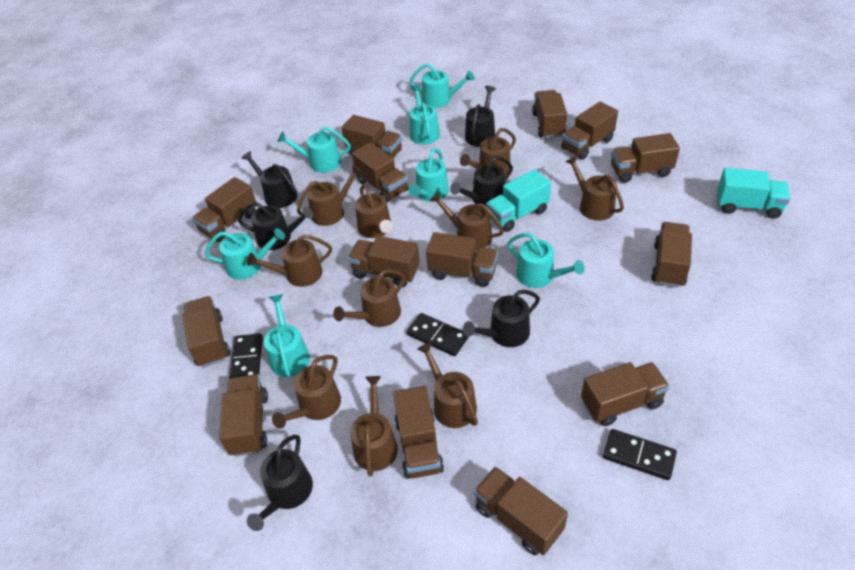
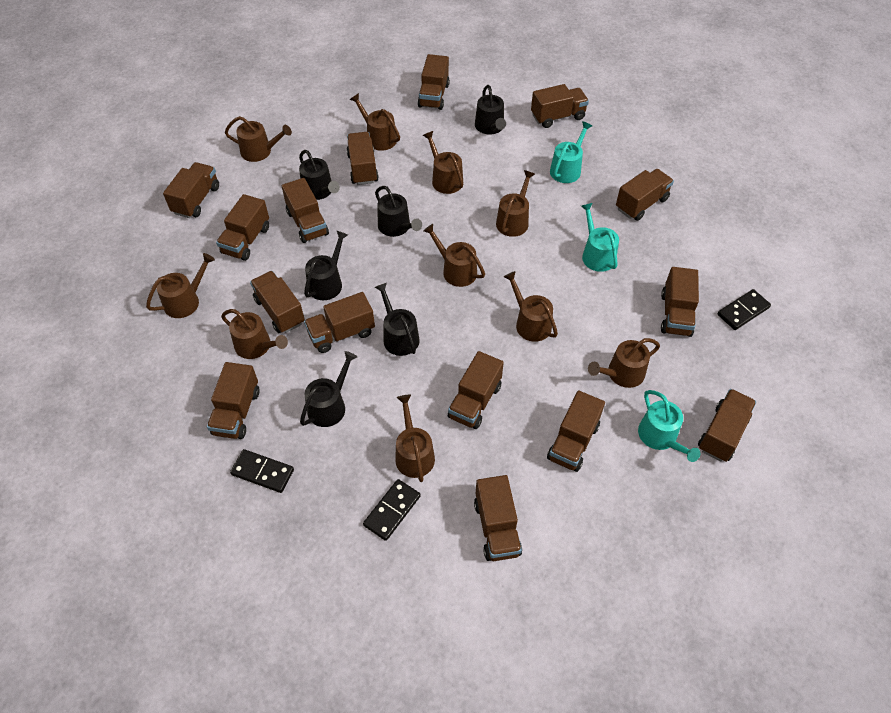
brown truck: 14 -> 15
turquoise truck: 2 -> 0
turquoise watering can: 7 -> 3

